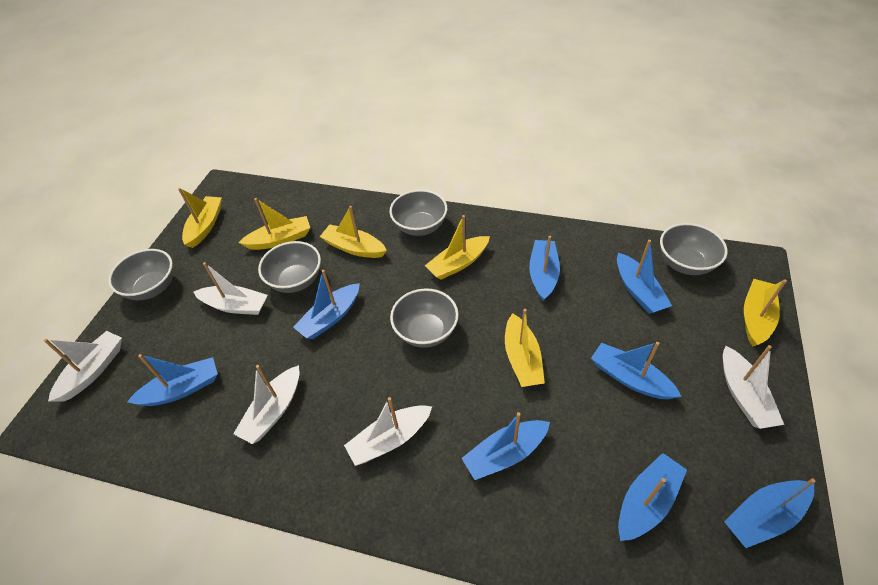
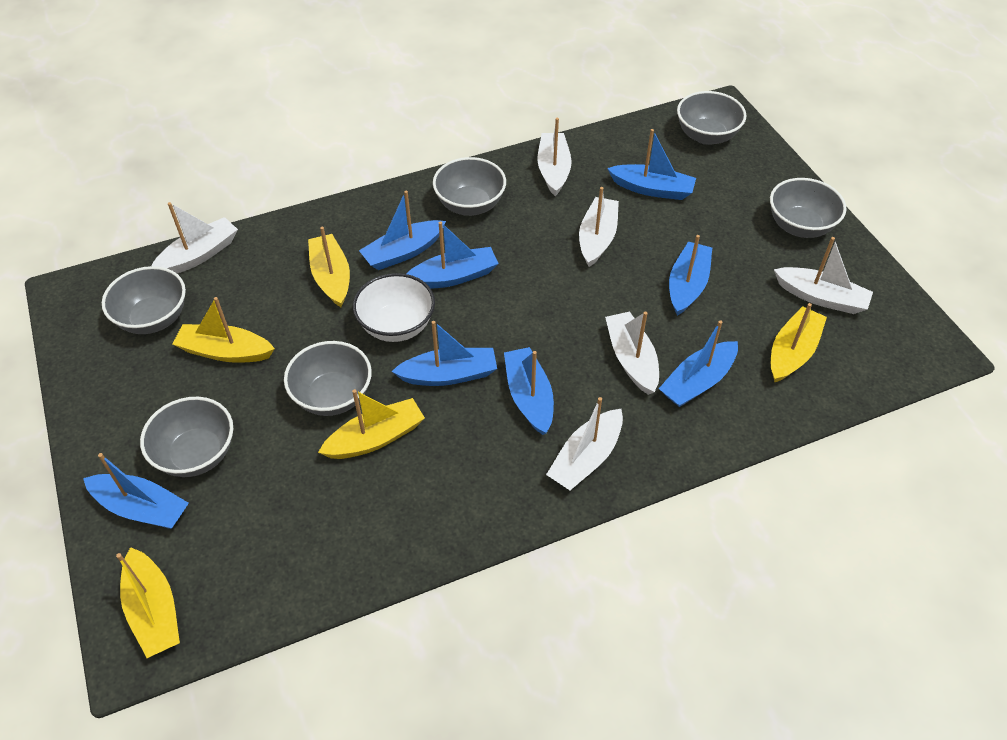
grey bowl: 5 -> 6
white boat: 5 -> 6
white bowl: 0 -> 1
yellow boat: 6 -> 5

